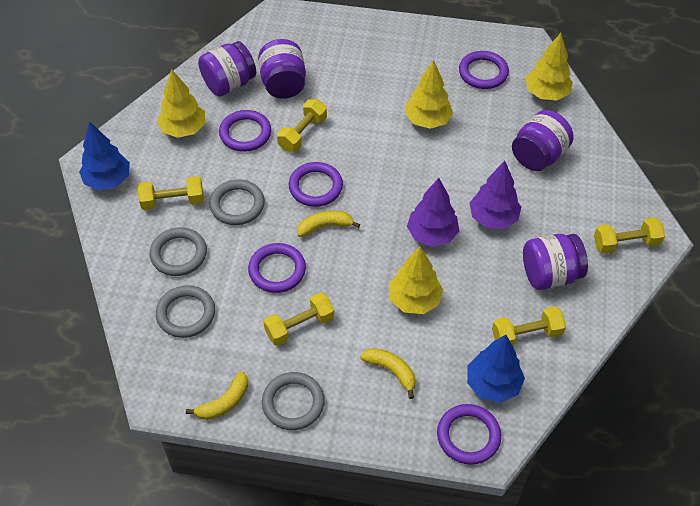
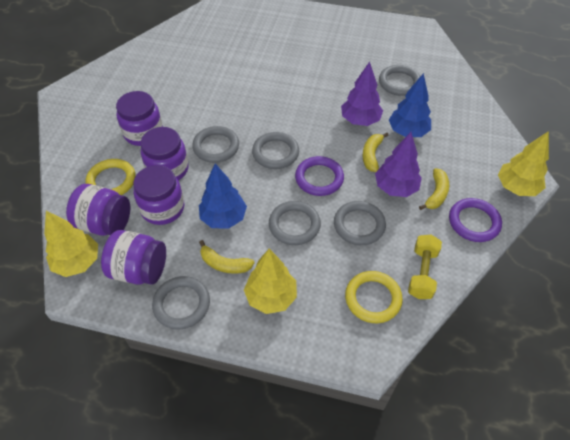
grey ring: 4 -> 6
purple jar: 4 -> 5
purple ring: 5 -> 2
yellow dumbbell: 5 -> 1
yellow ring: 0 -> 2
yellow tree: 4 -> 3

